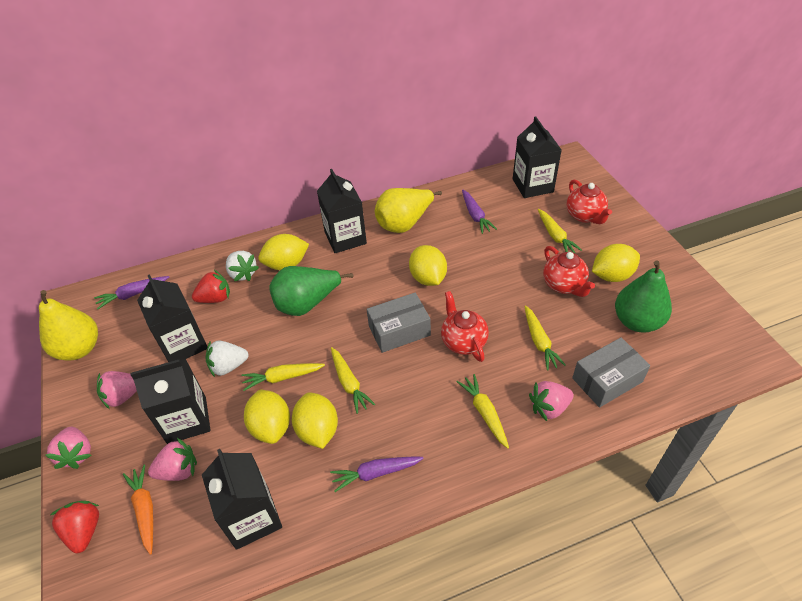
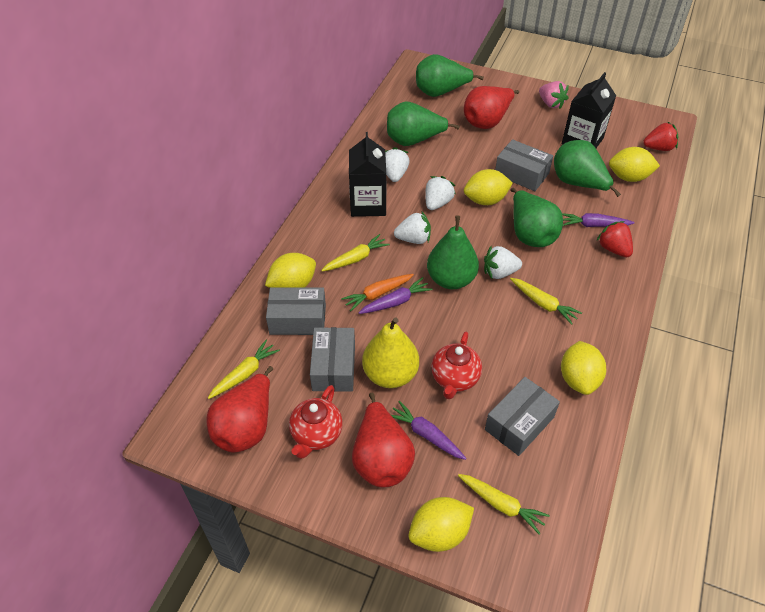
black carton: 5 -> 2
green pear: 2 -> 5
grey box: 2 -> 4
pink strawberry: 4 -> 1
red pear: 0 -> 3
red teapot: 3 -> 2
white strawberry: 2 -> 4
yellow carrot: 5 -> 4
yellow pear: 2 -> 1

